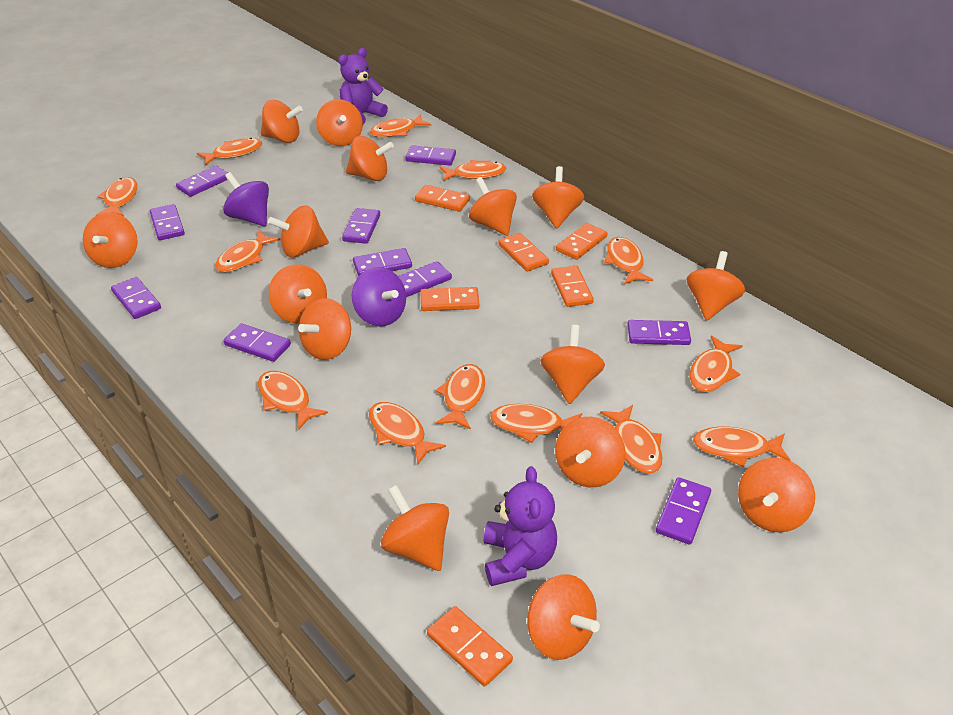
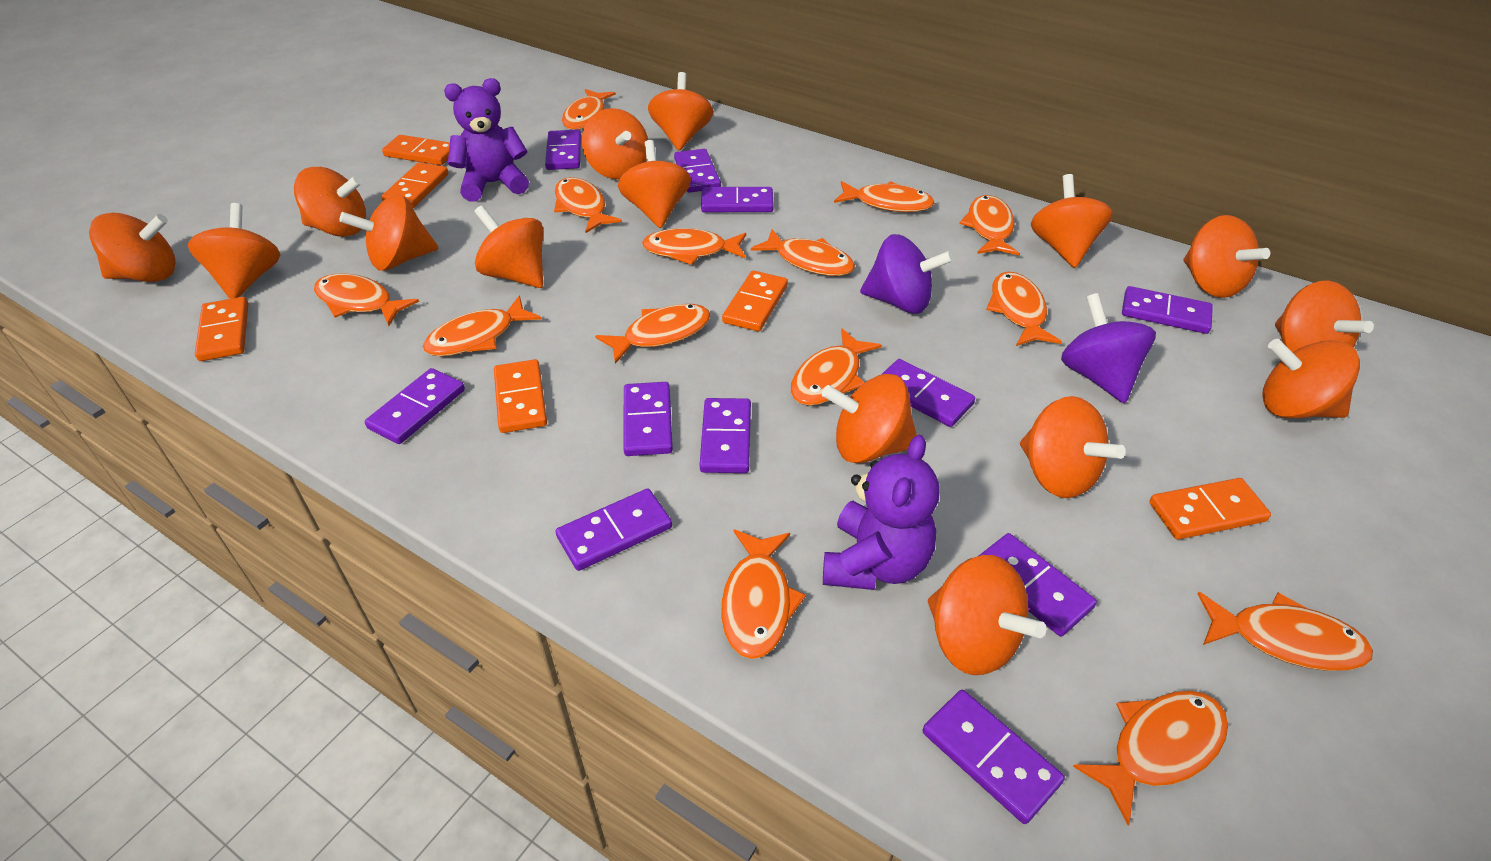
orange fish: 13 -> 14
purple domino: 10 -> 11

